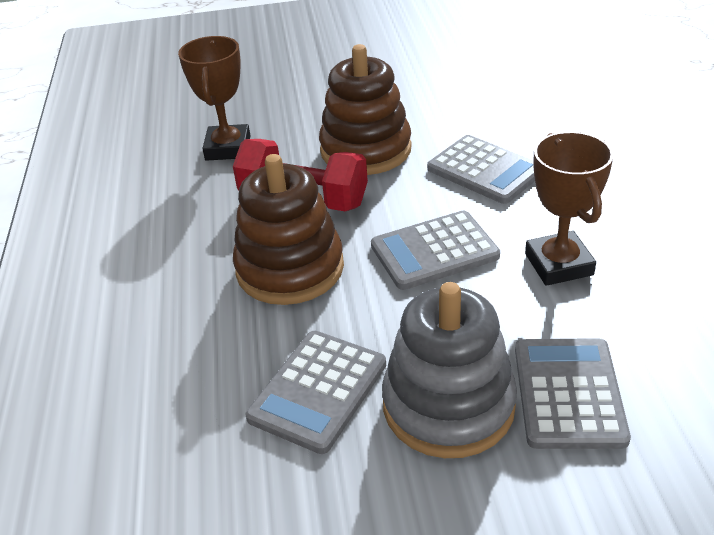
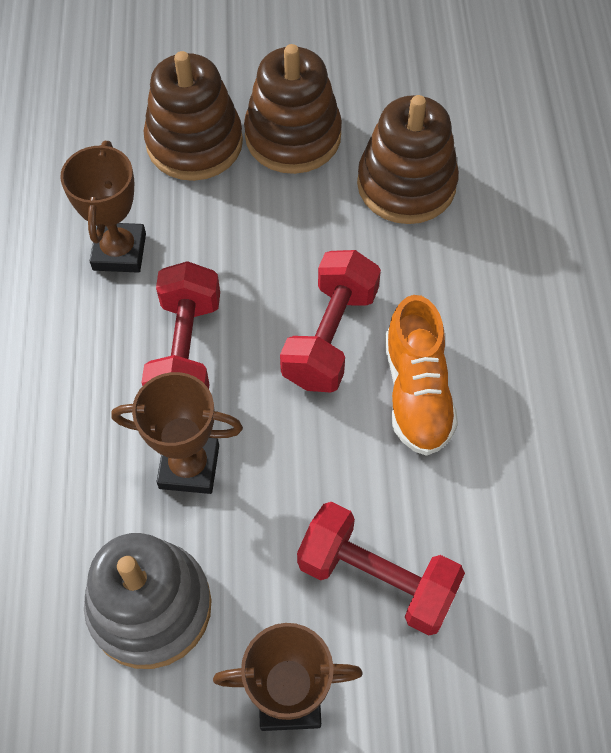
brown stacking toy: 2 -> 3
brown trophy: 2 -> 3
grey calculator: 4 -> 0
orange shoe: 0 -> 1
red dumbbell: 1 -> 3

